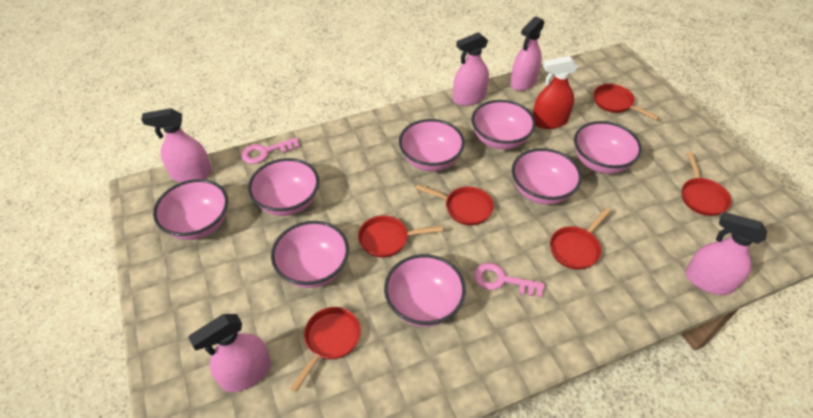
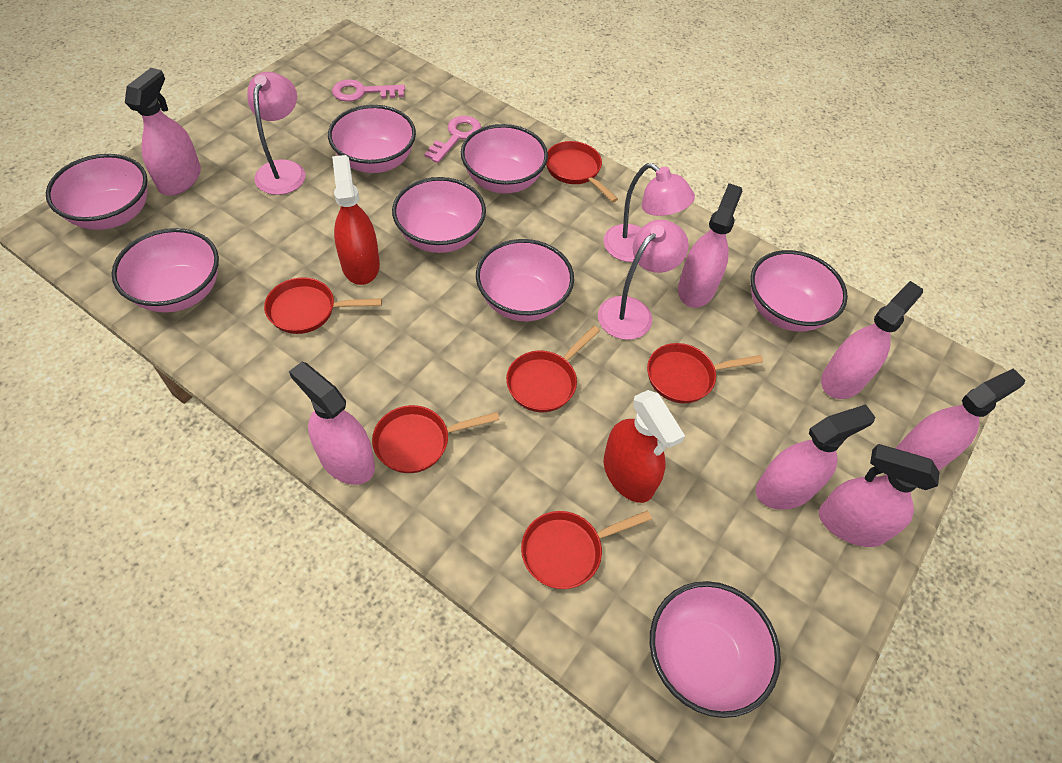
pink lamp: 0 -> 3
pink spray bottle: 5 -> 7
red spray bottle: 1 -> 2

